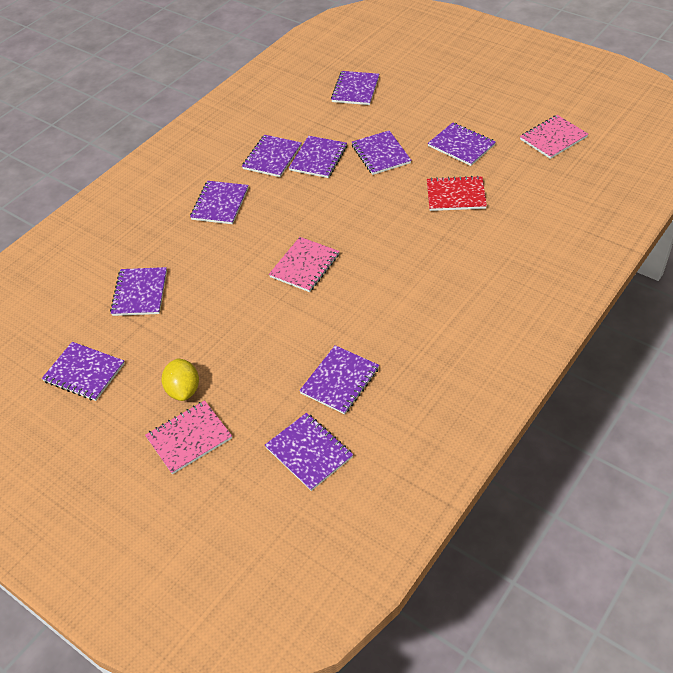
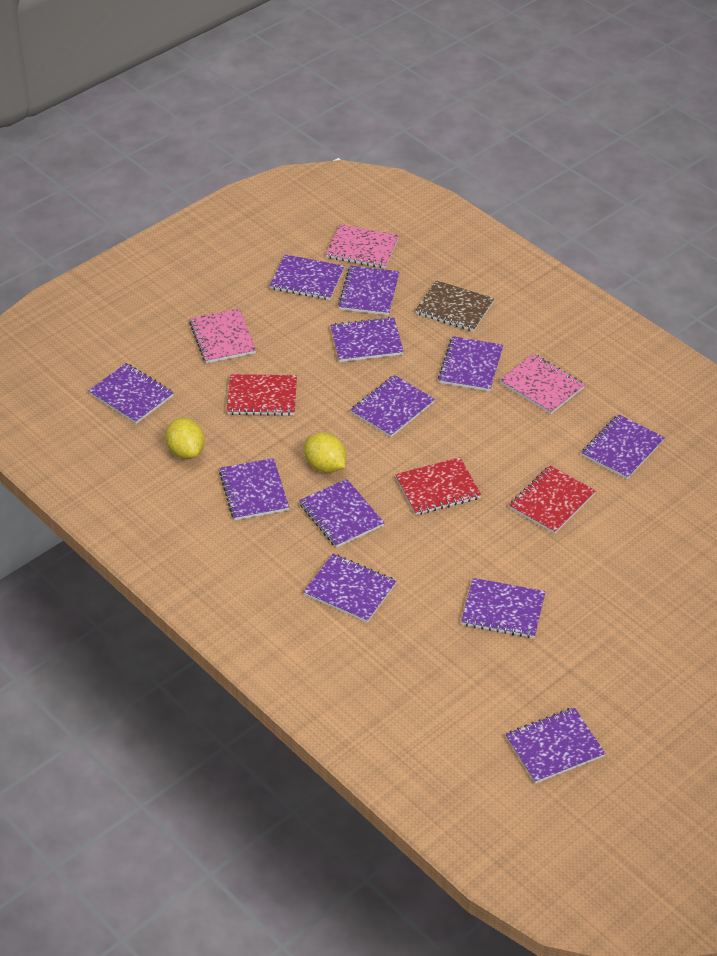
brown notebook: 0 -> 1
purple notebook: 10 -> 12
red notebook: 1 -> 3
yellow lemon: 1 -> 2

